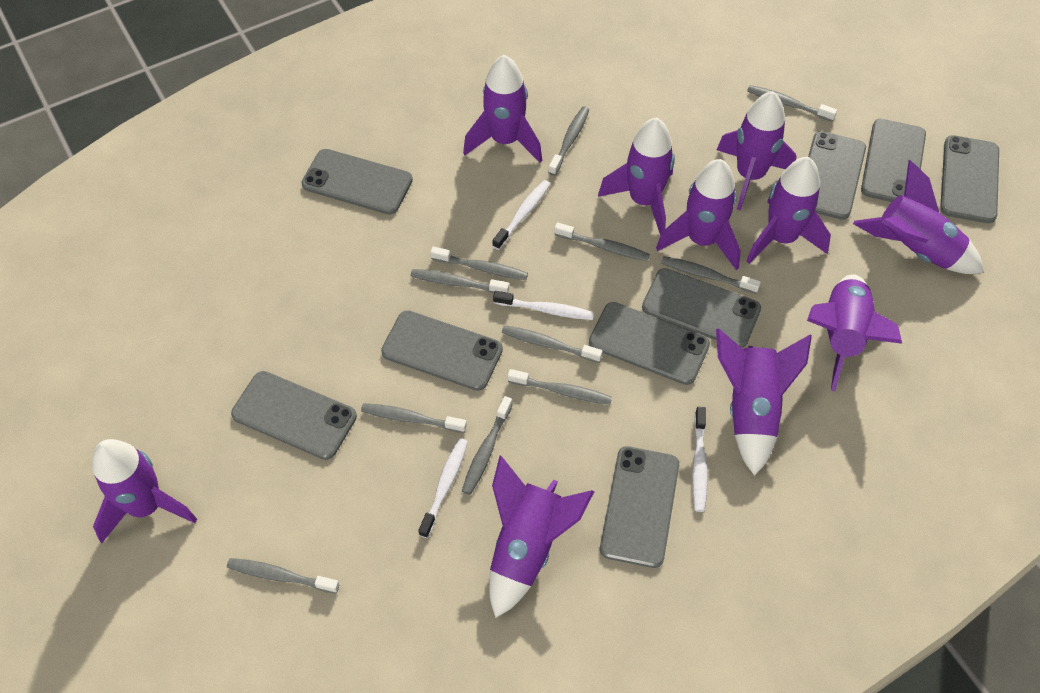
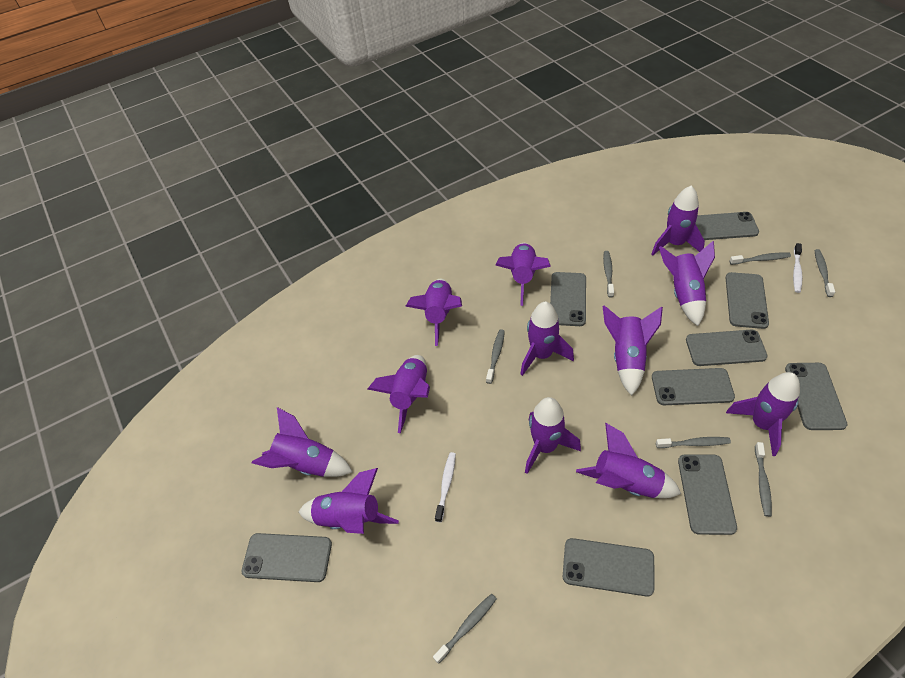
grey toothbrush: 11 -> 7
purple rocket: 10 -> 12
white toothbrush: 4 -> 2

